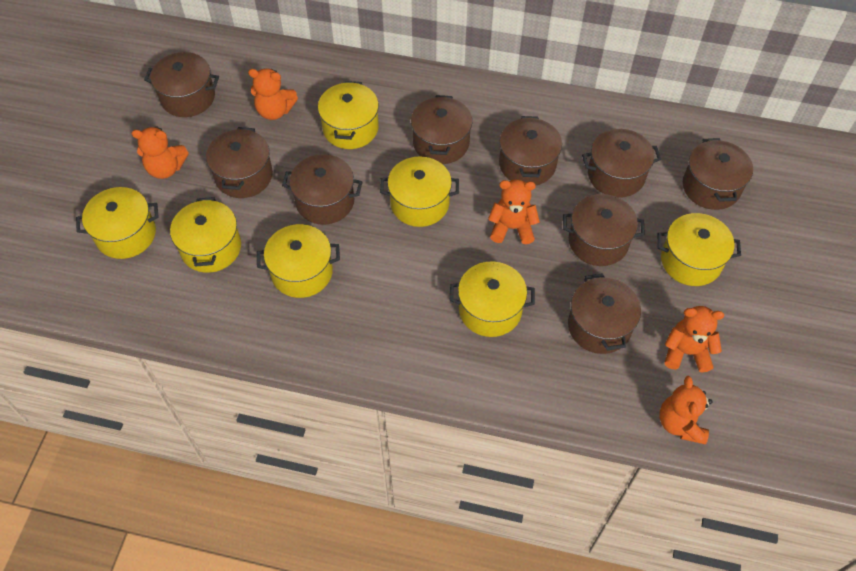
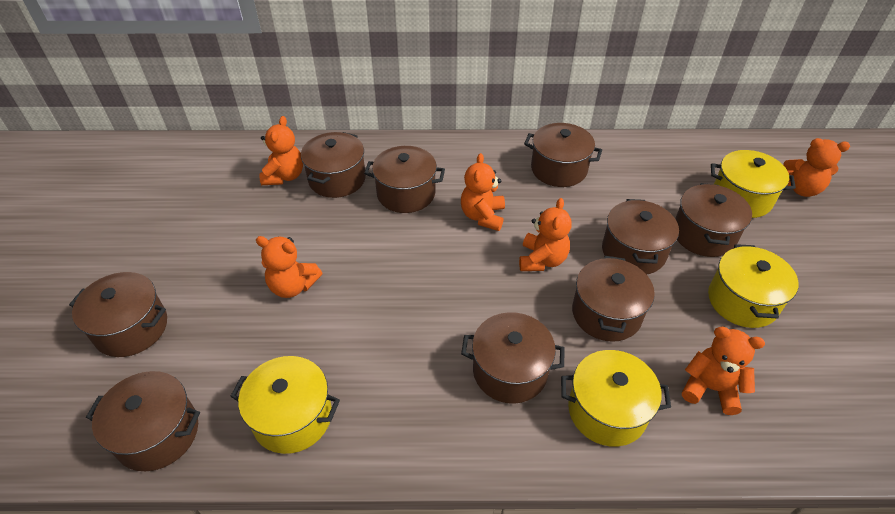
orange teddy bear: 5 -> 6
yellow pot: 7 -> 4

